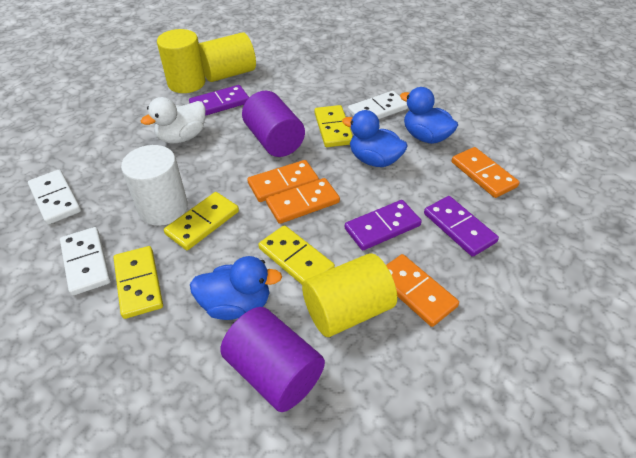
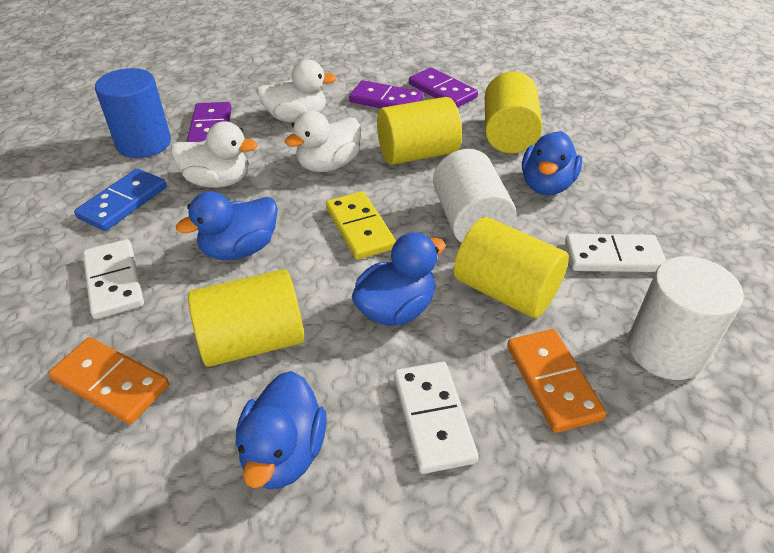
blue cylinder: 0 -> 1
blue domino: 0 -> 1
blue duck: 3 -> 4
orange domino: 4 -> 2
purple cylinder: 2 -> 0
white cylinder: 1 -> 2
white duck: 1 -> 3
yellow cylinder: 3 -> 4
yellow domino: 4 -> 1

